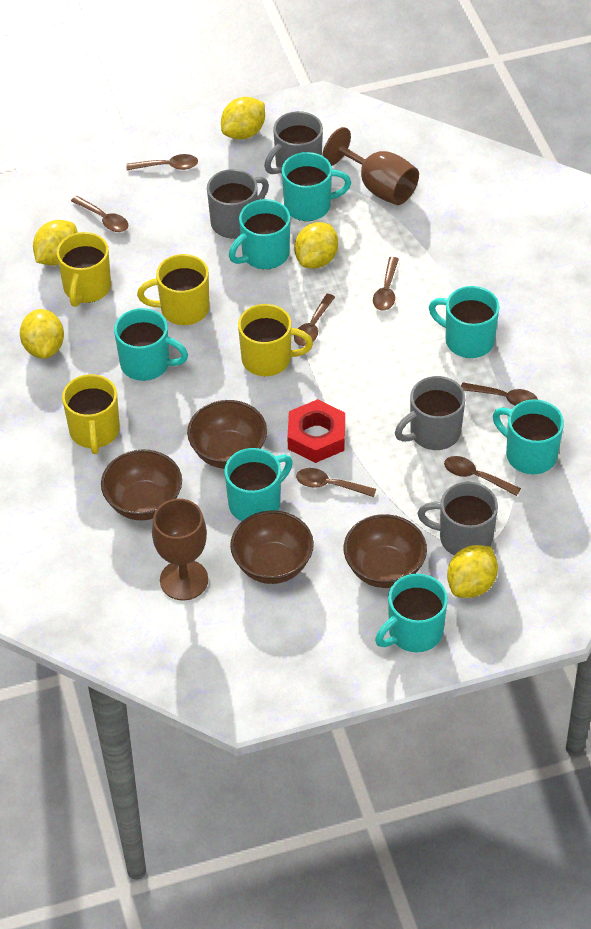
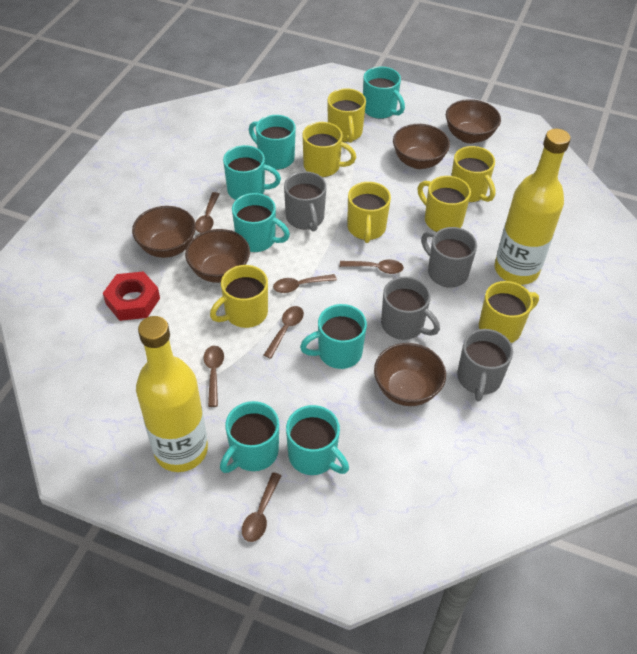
brown bowl: 4 -> 5
brown goblet: 2 -> 0
brown spoon: 7 -> 6
yellow bottle: 0 -> 2
yellow lemon: 5 -> 0
yellow mug: 4 -> 7

